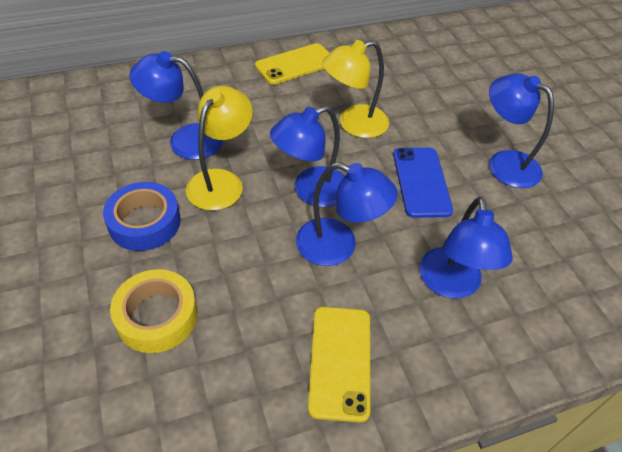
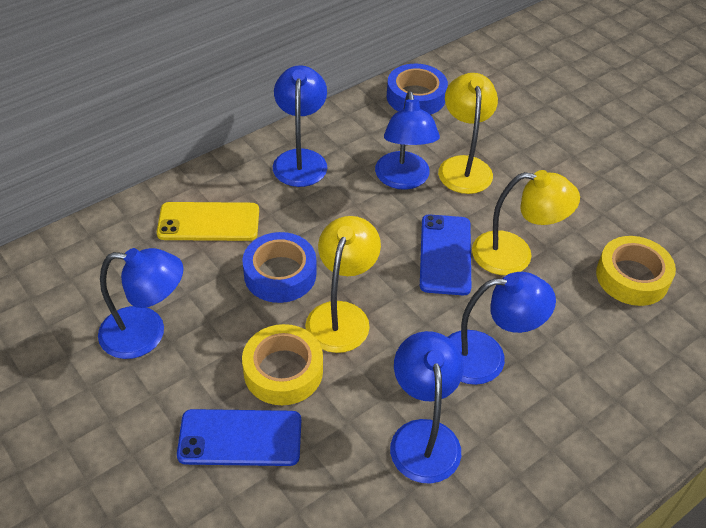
blue phone: 1 -> 2
blue tape: 1 -> 2
yellow lamp: 2 -> 3
yellow phone: 2 -> 1
yellow tape: 1 -> 2

